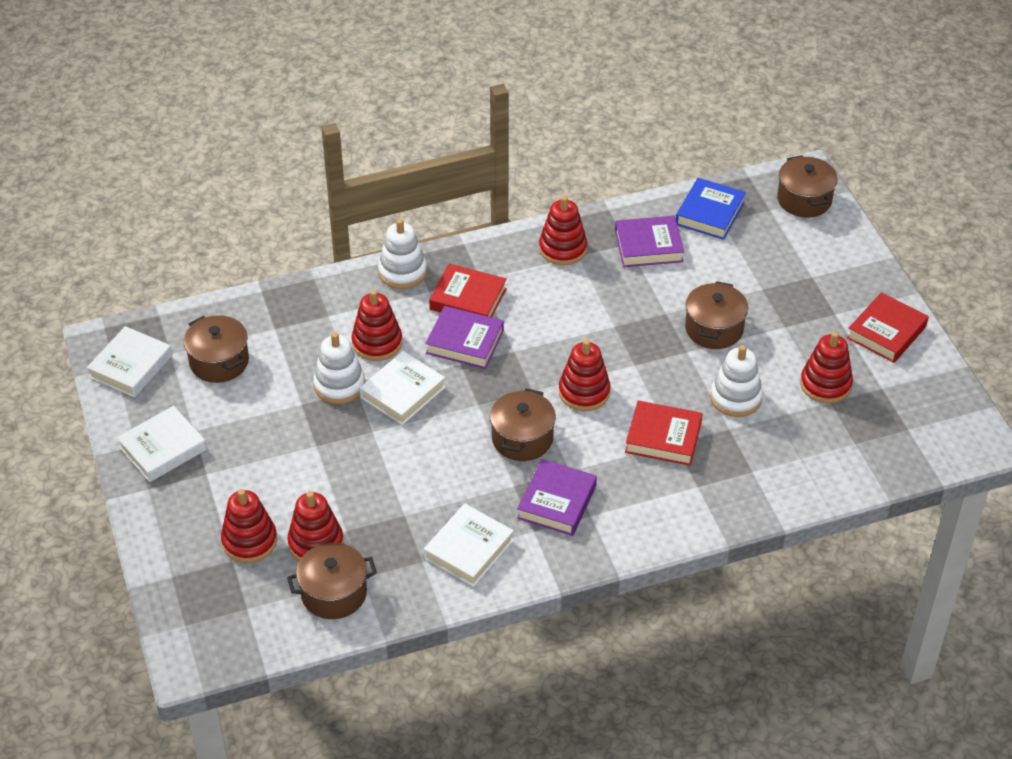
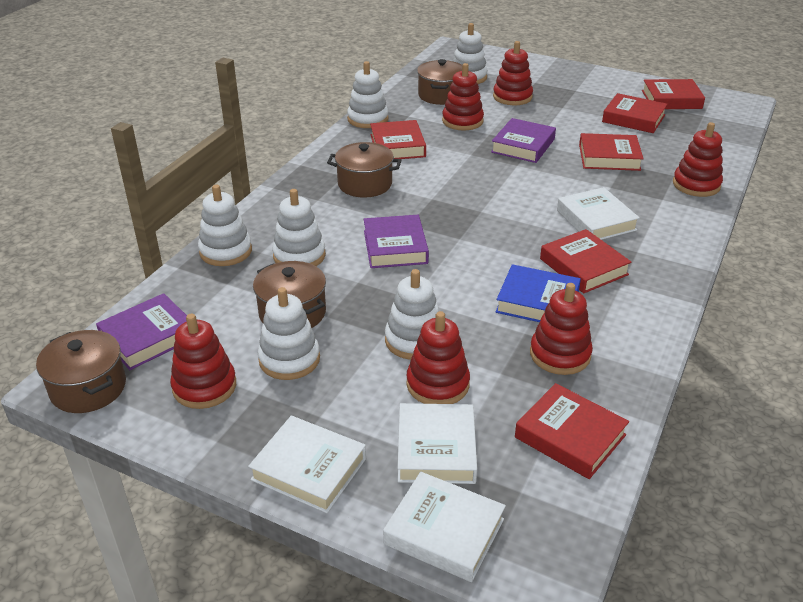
brown pot: 5 -> 4
red book: 3 -> 6
white stacking toy: 3 -> 6

